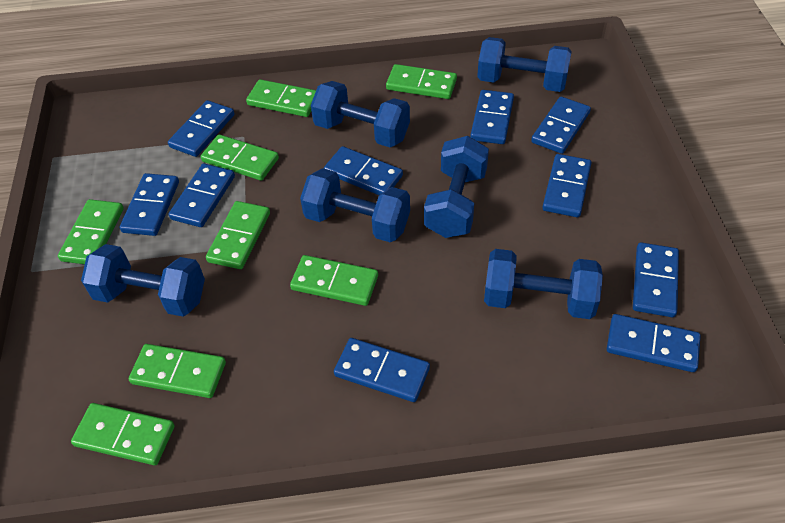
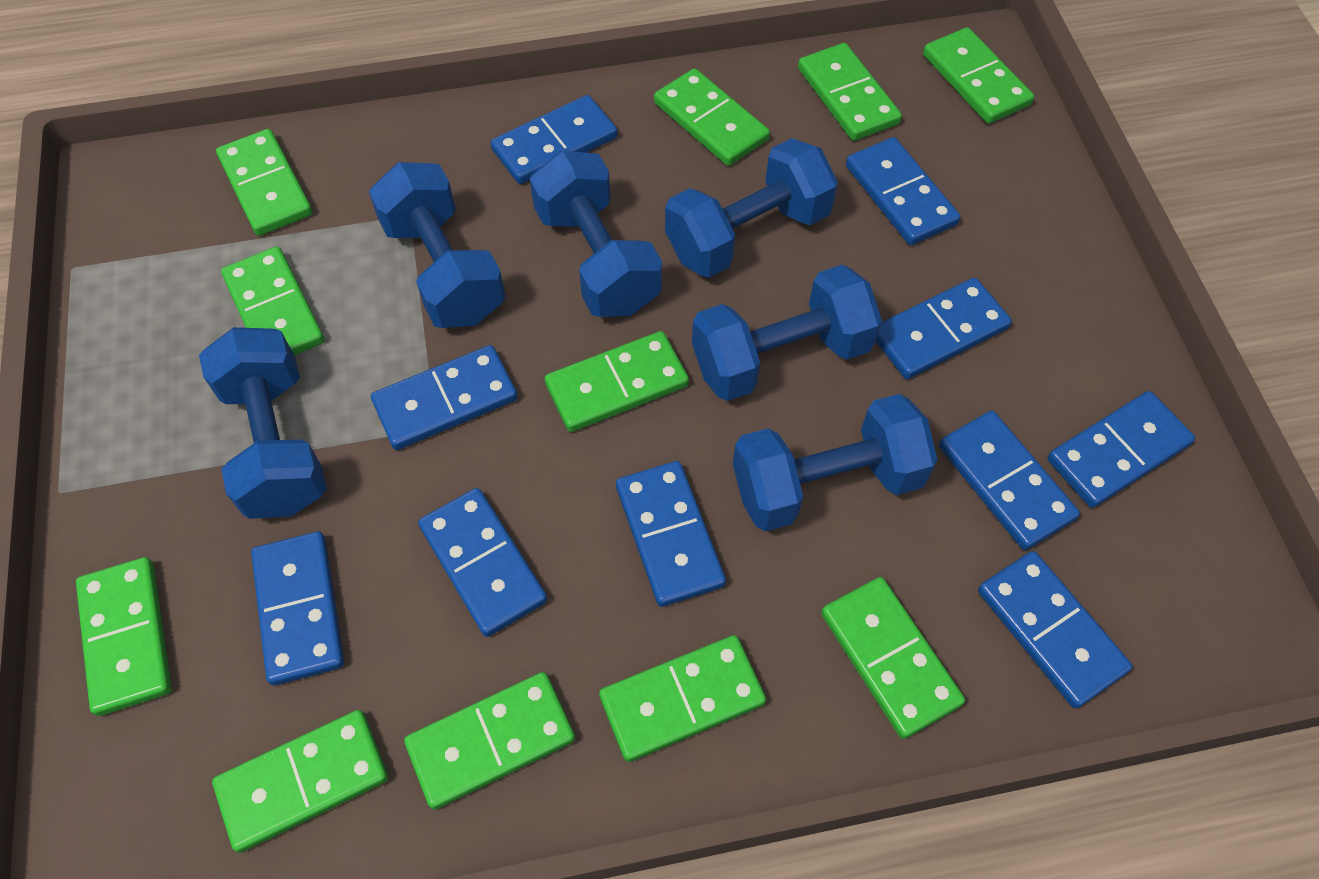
green domino: 8 -> 11

